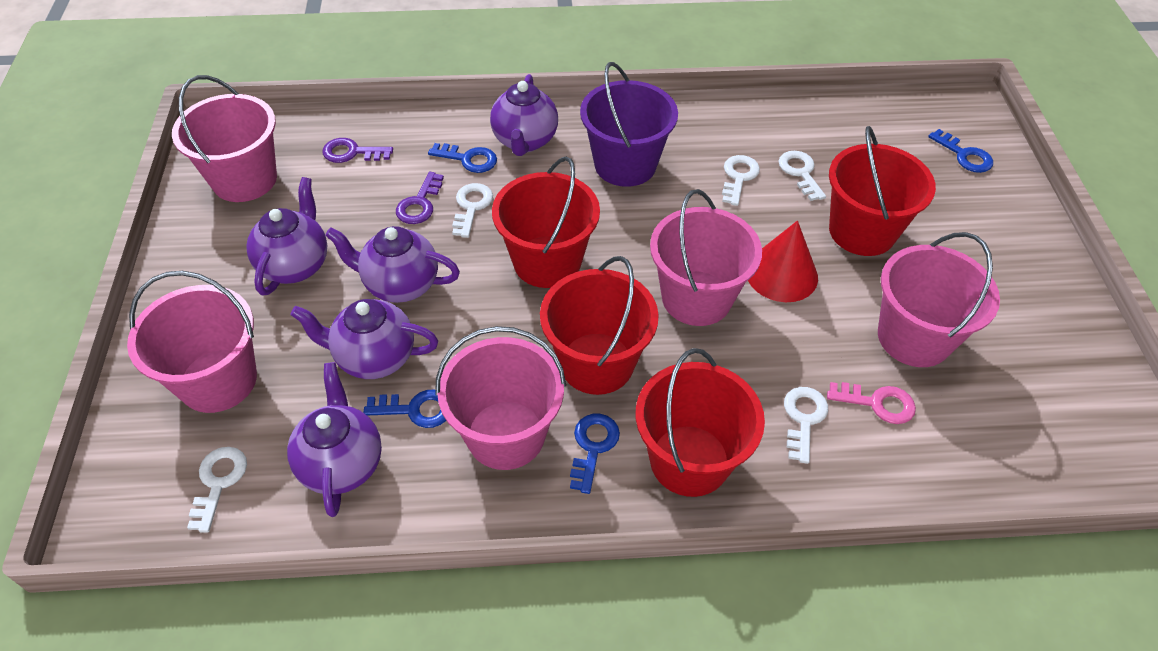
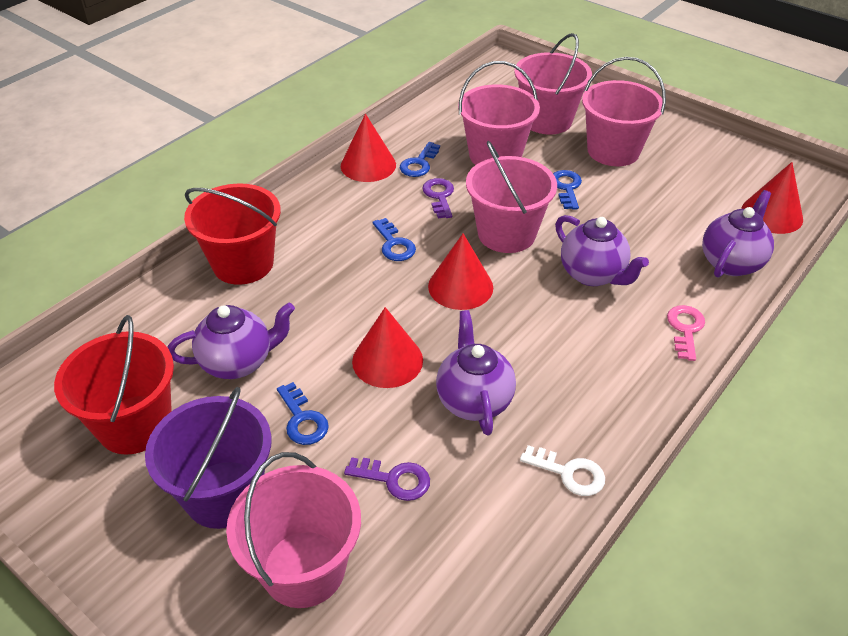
purple teapot: 5 -> 4
red bucket: 4 -> 2
red cone: 1 -> 4
white key: 5 -> 1

